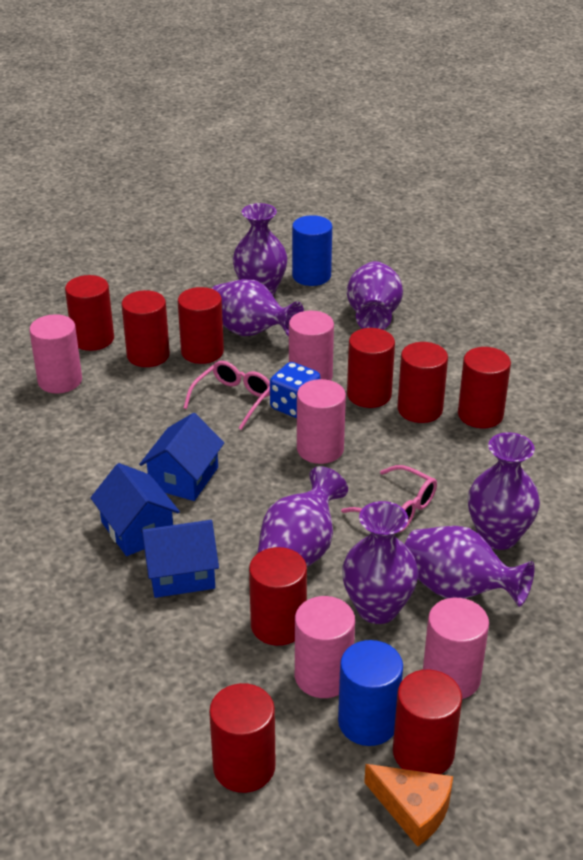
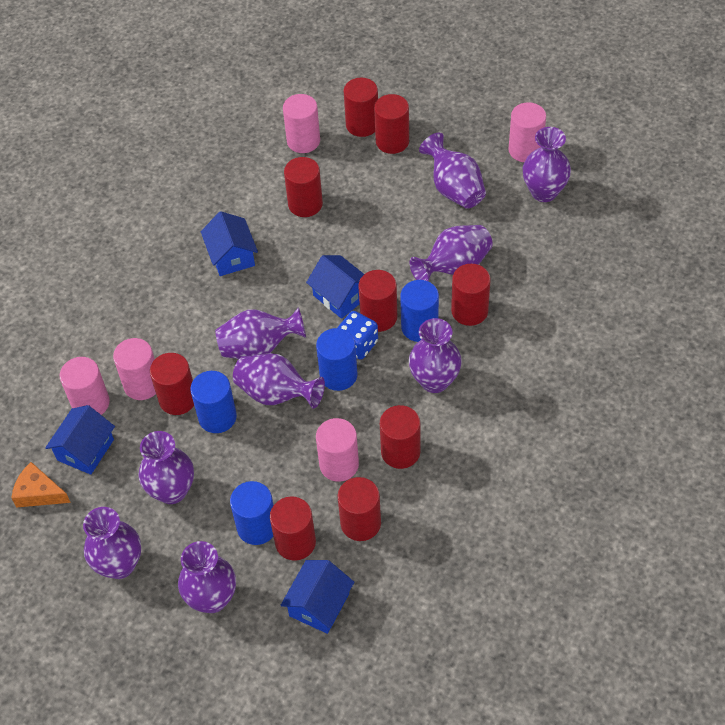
blue cylinder: 2 -> 4
blue house: 3 -> 4
pink glasses: 2 -> 0
purple vase: 7 -> 9

